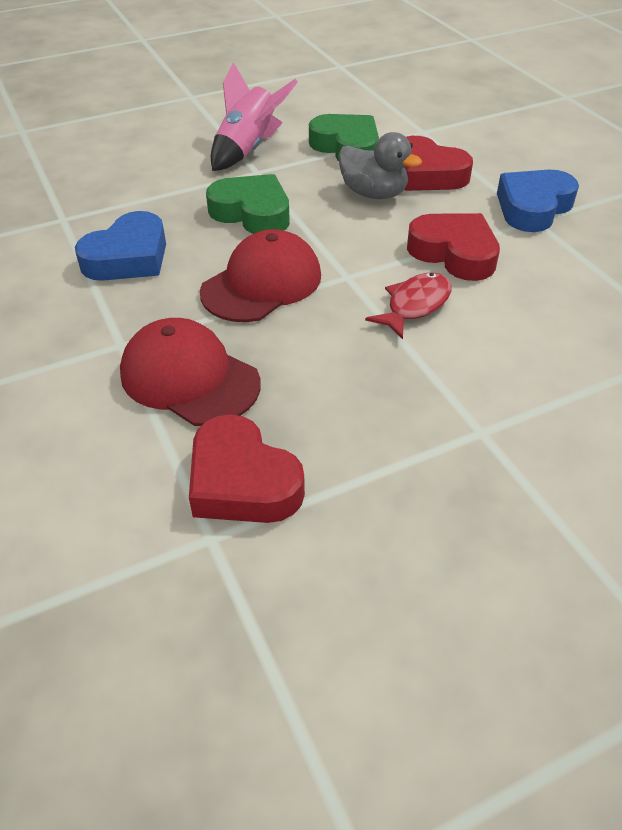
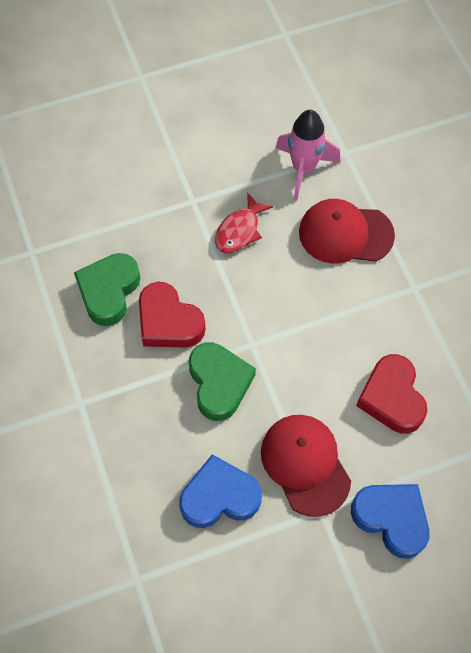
grey duck: 1 -> 0
red heart: 3 -> 2

